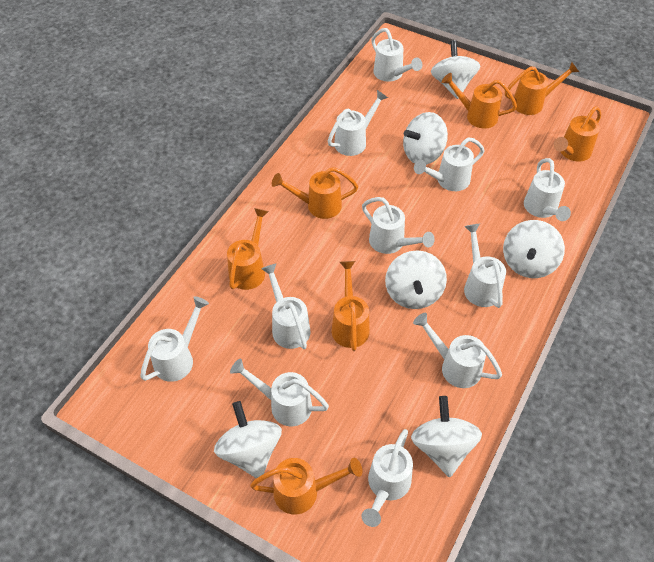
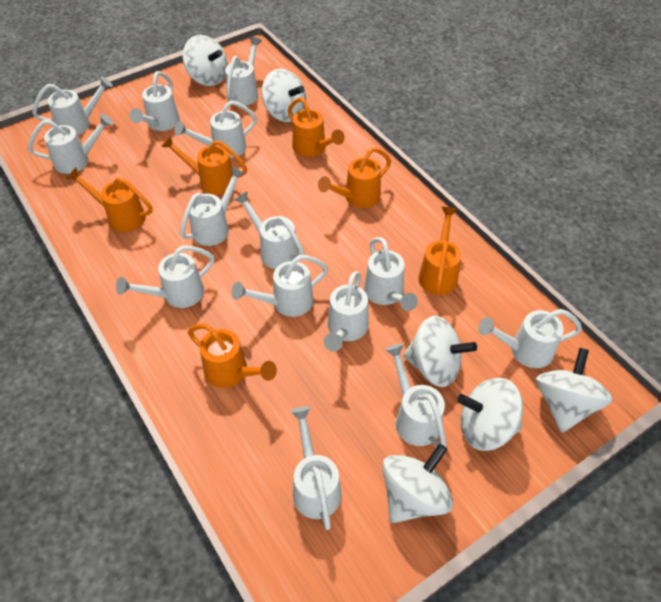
orange watering can: 7 -> 6
white watering can: 11 -> 14

